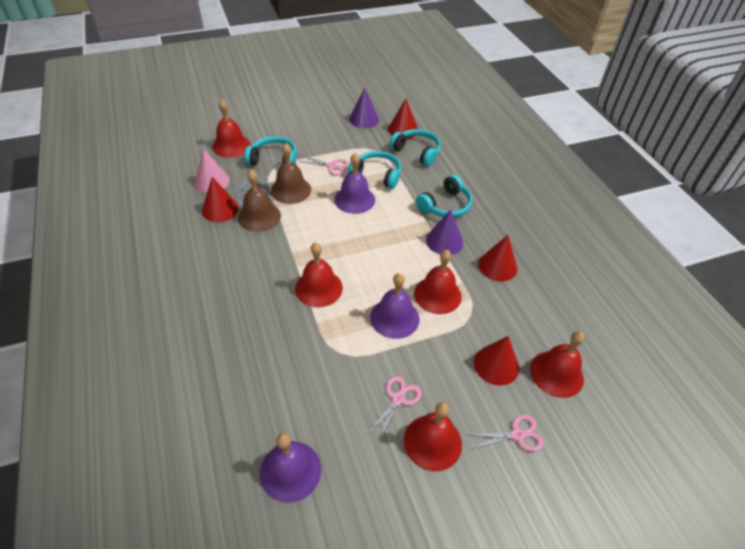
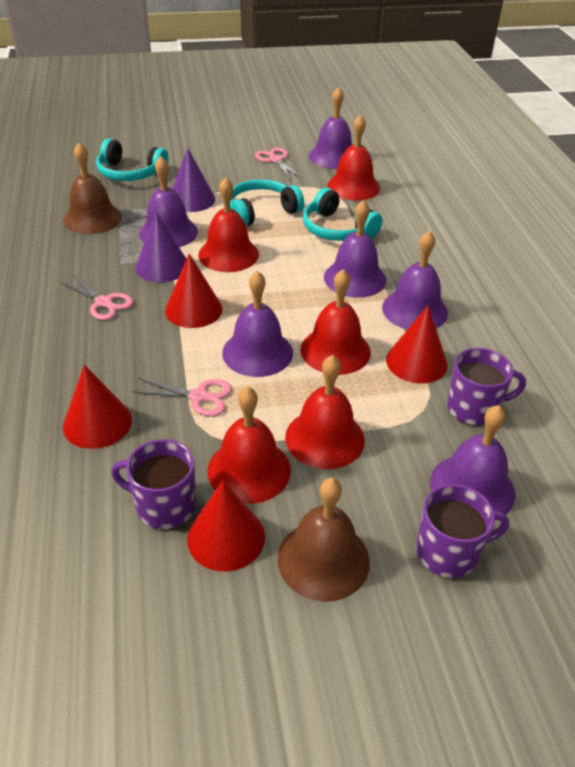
pink cone: 1 -> 0
purple bell: 3 -> 6
purple mug: 0 -> 3
turquoise headphones: 4 -> 3

